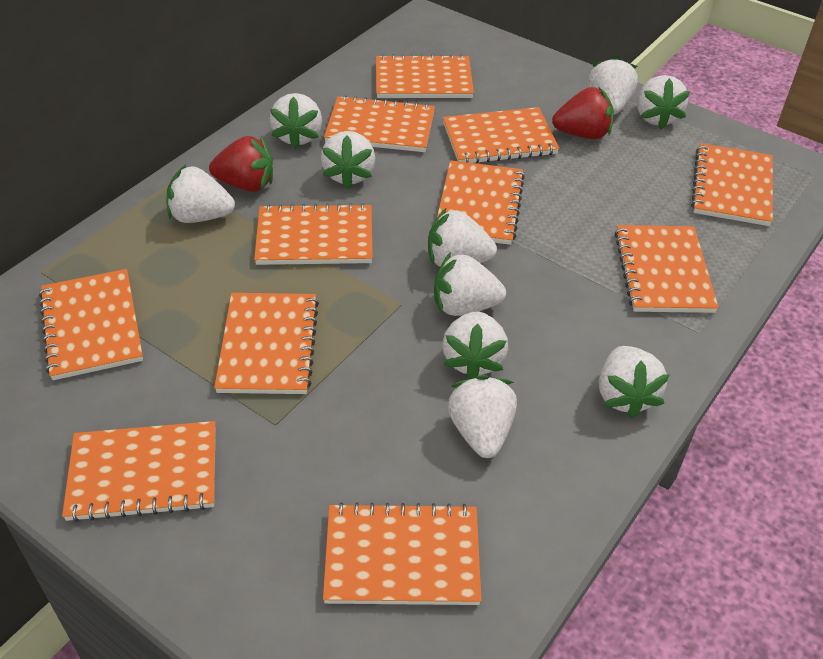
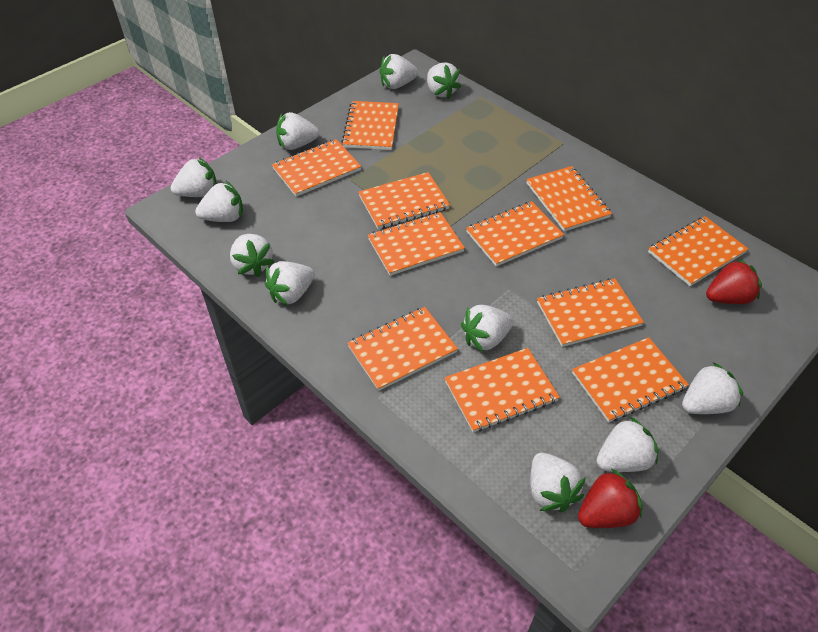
white strawberry: 10 -> 11

